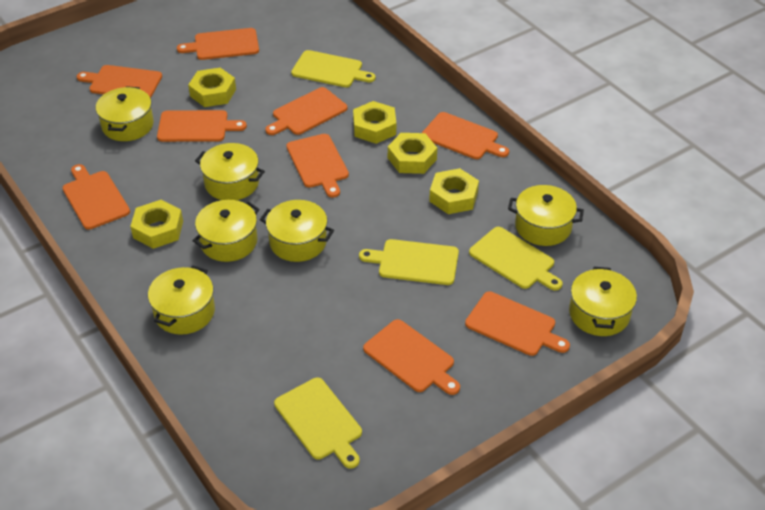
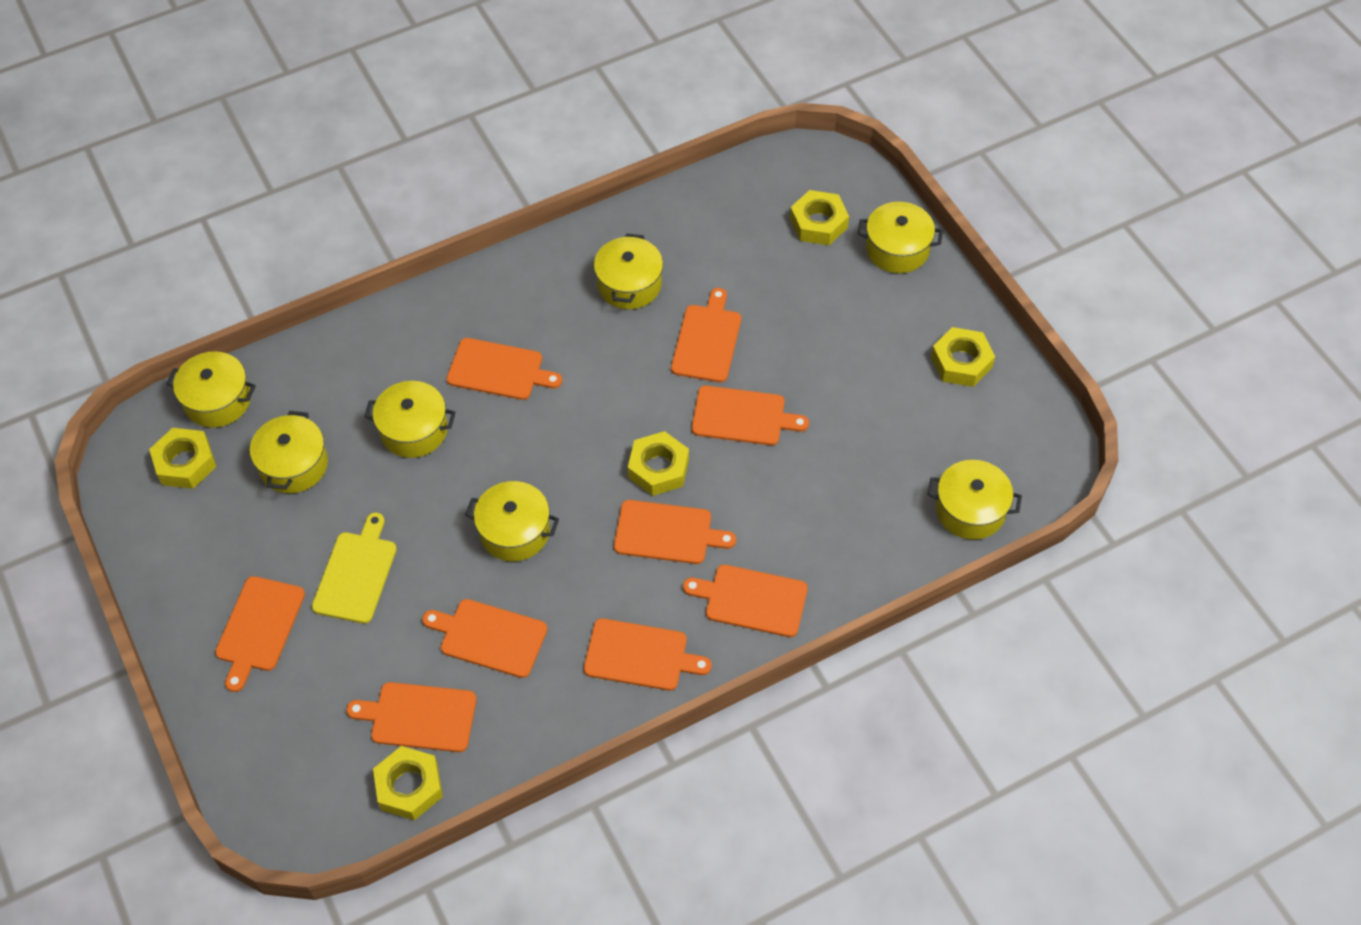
yellow cutting board: 4 -> 1

